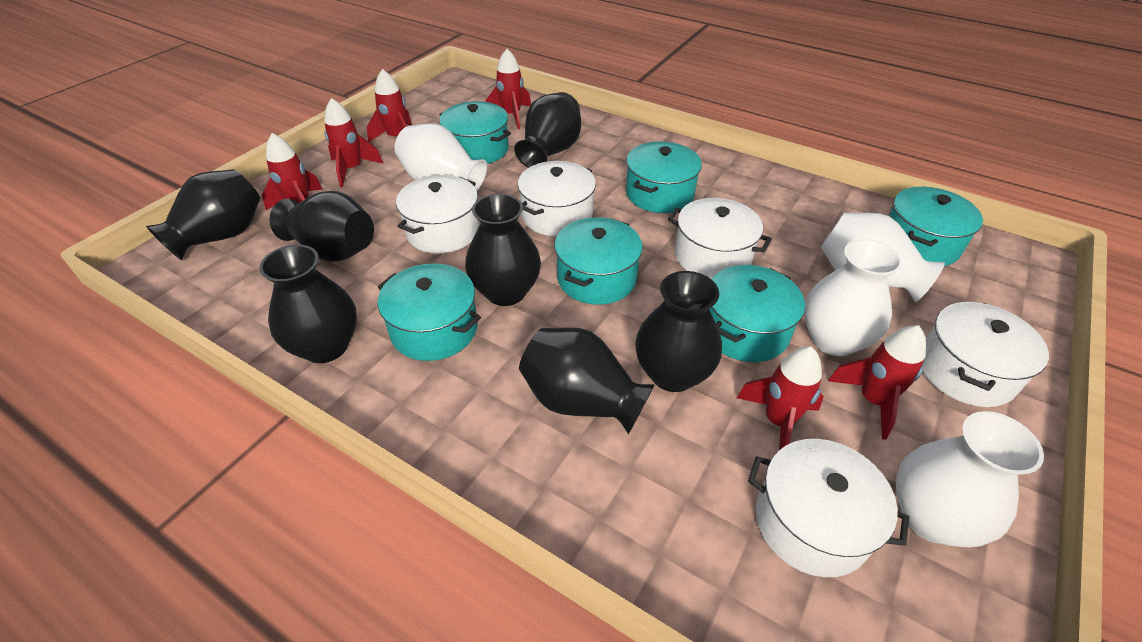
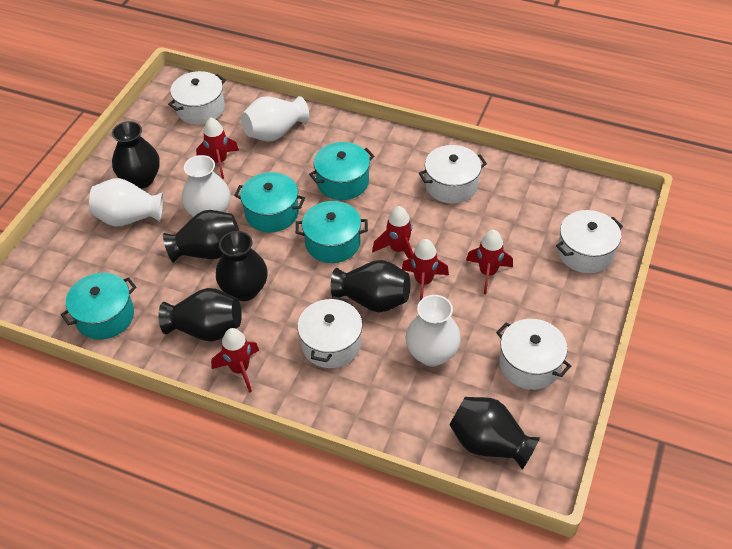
black vase: 7 -> 6
red rocket: 6 -> 5
turquoise pot: 6 -> 4

